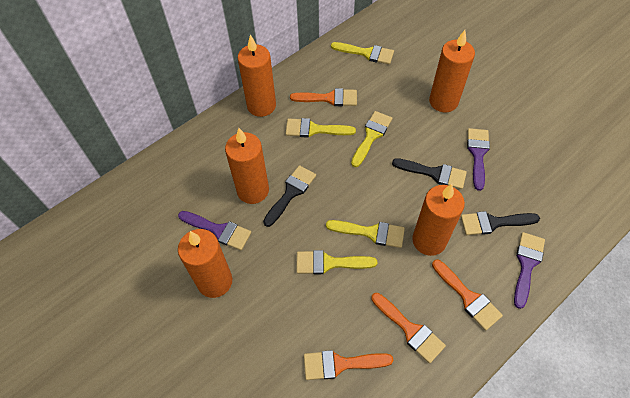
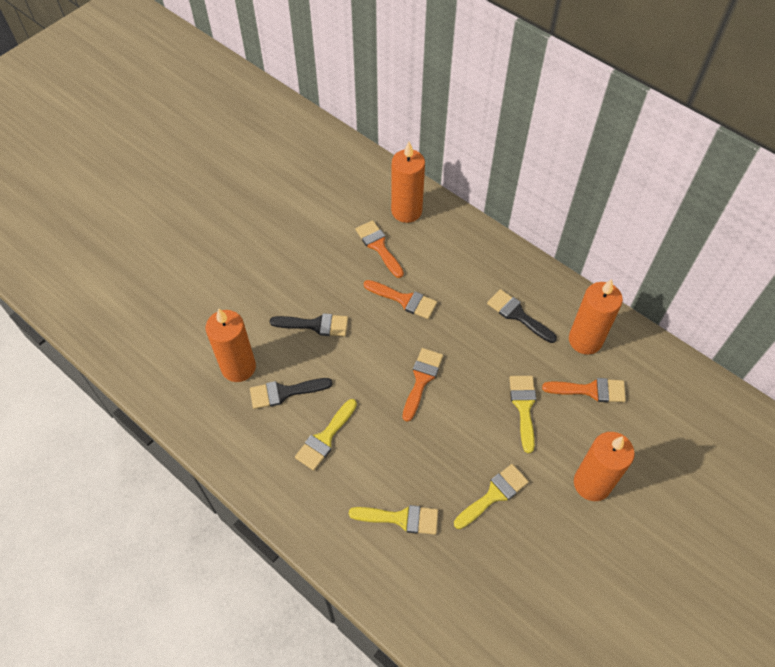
orange candle: 5 -> 4
purple brush: 3 -> 0
yellow brush: 5 -> 4

